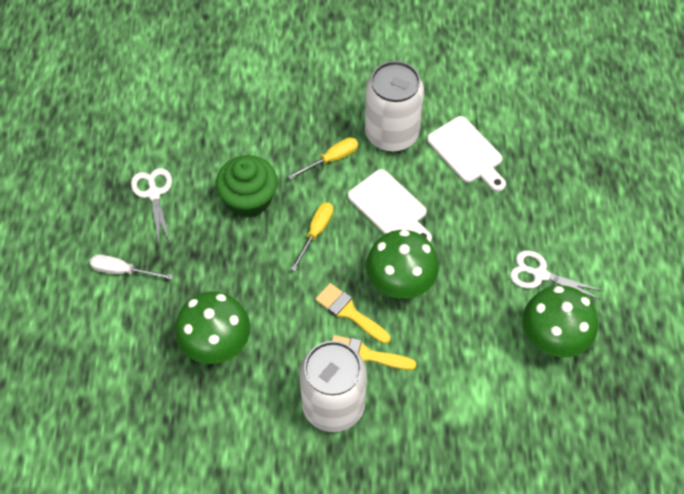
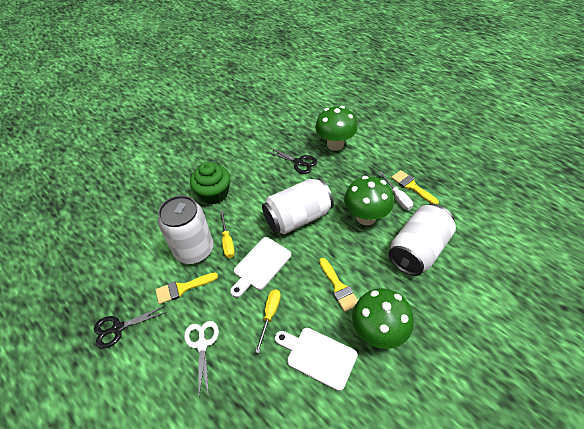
black scissors: 0 -> 2
white can: 2 -> 3
white scissors: 2 -> 1
yellow brush: 2 -> 3

